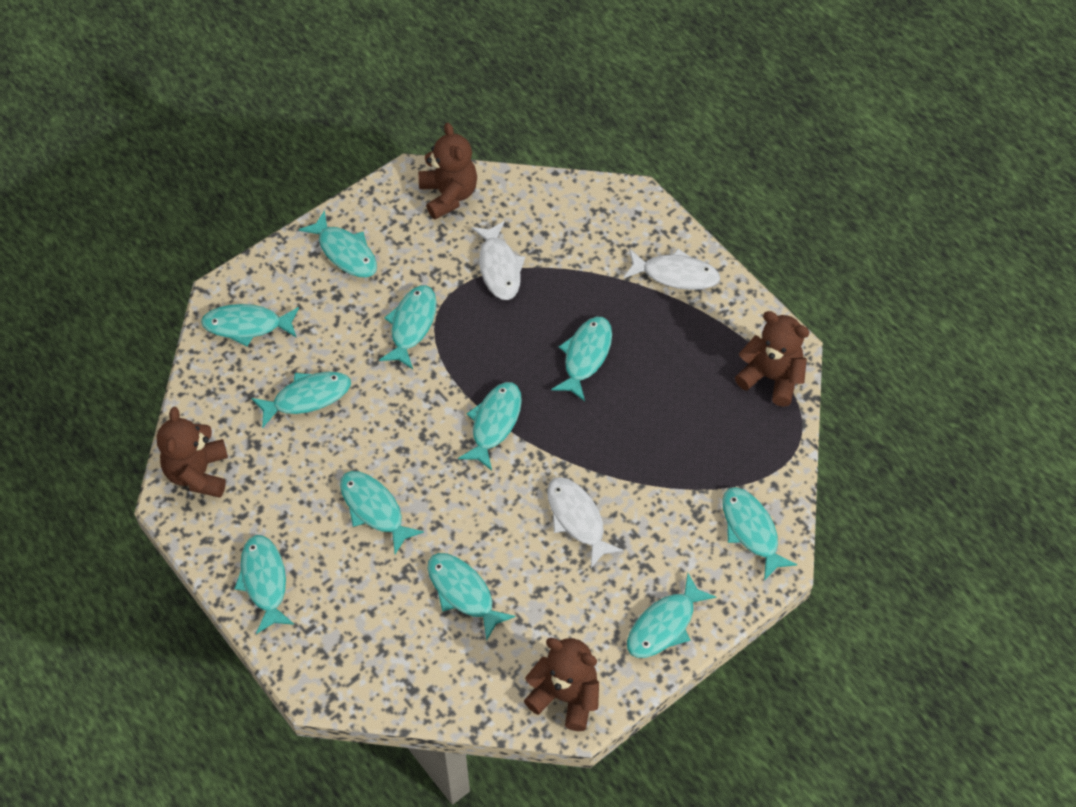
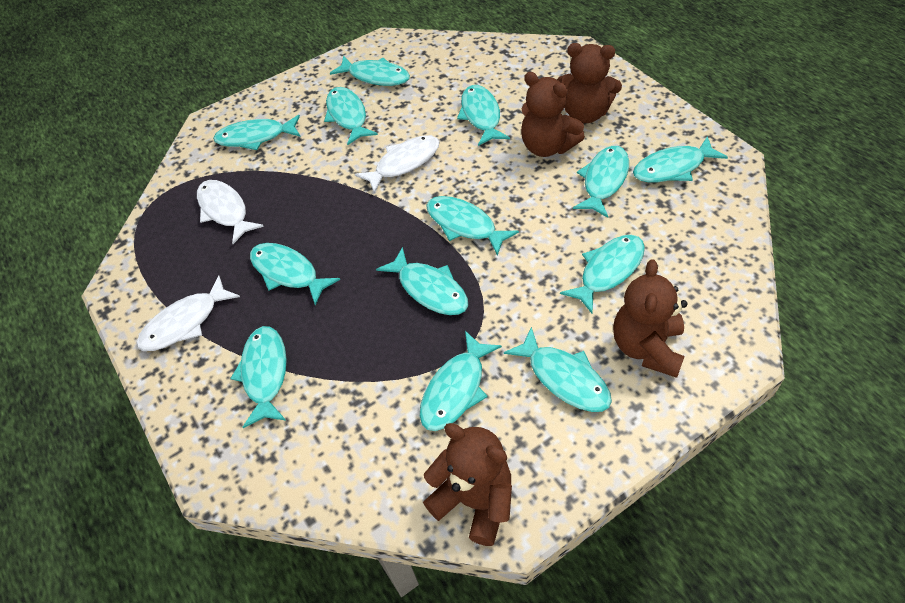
turquoise fish: 11 -> 13

